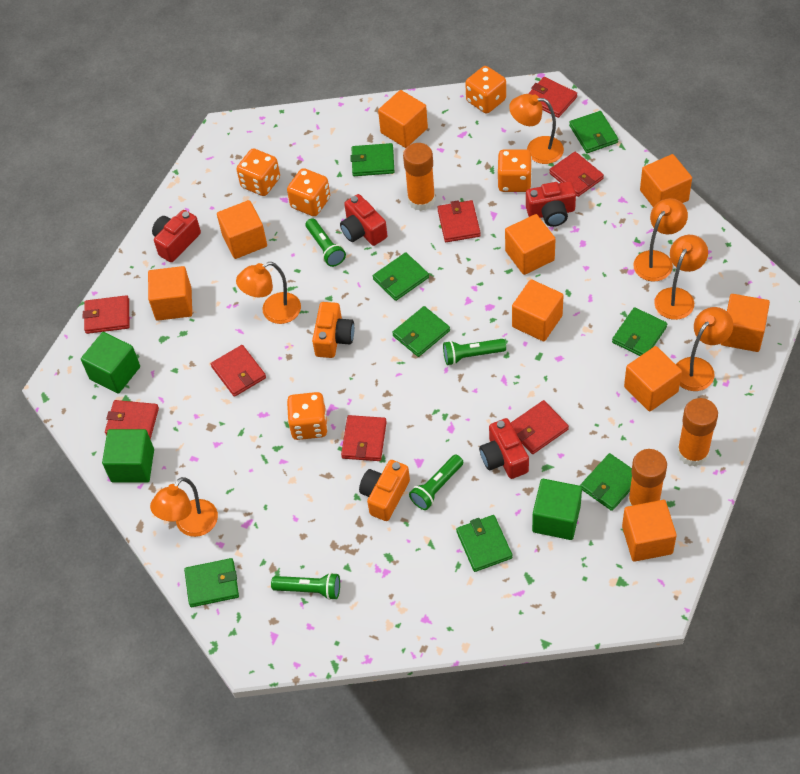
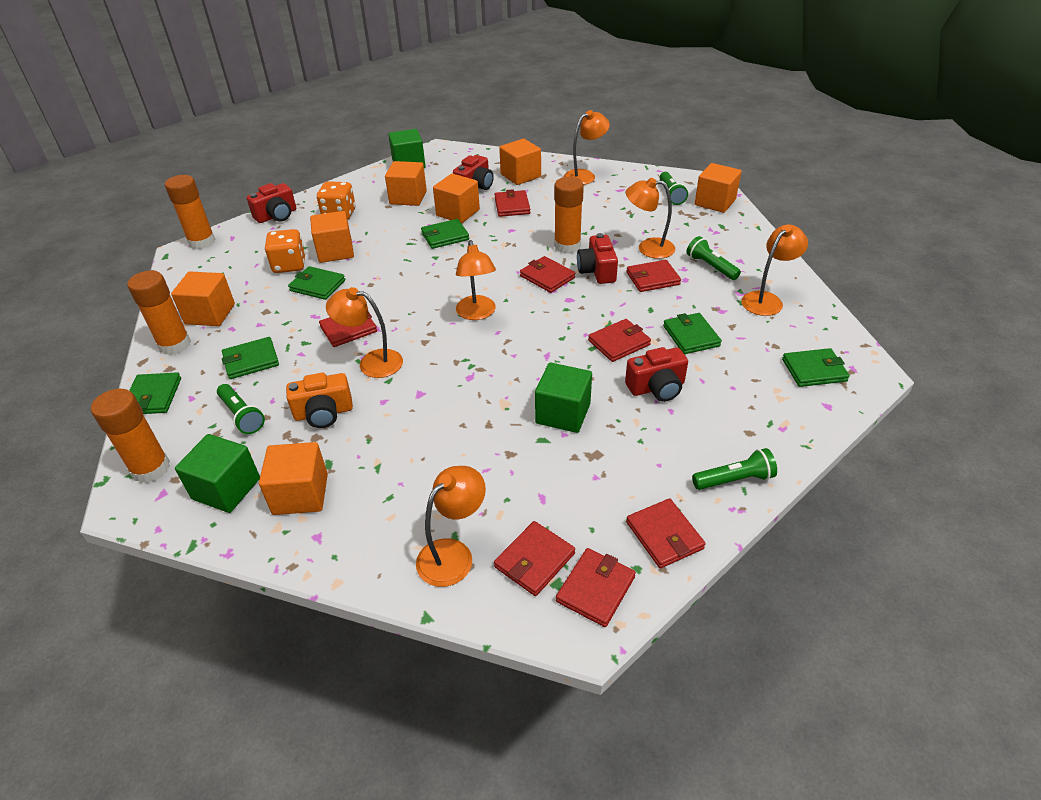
green wallet: 8 -> 6
orange camera: 2 -> 1
orange cube: 9 -> 7
orange dice: 5 -> 2
orange glue stick: 3 -> 4

